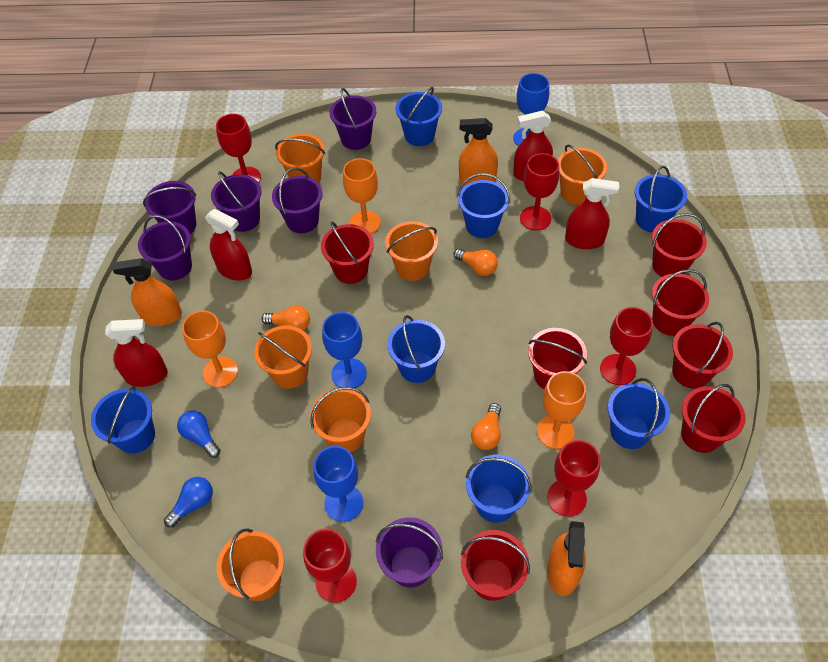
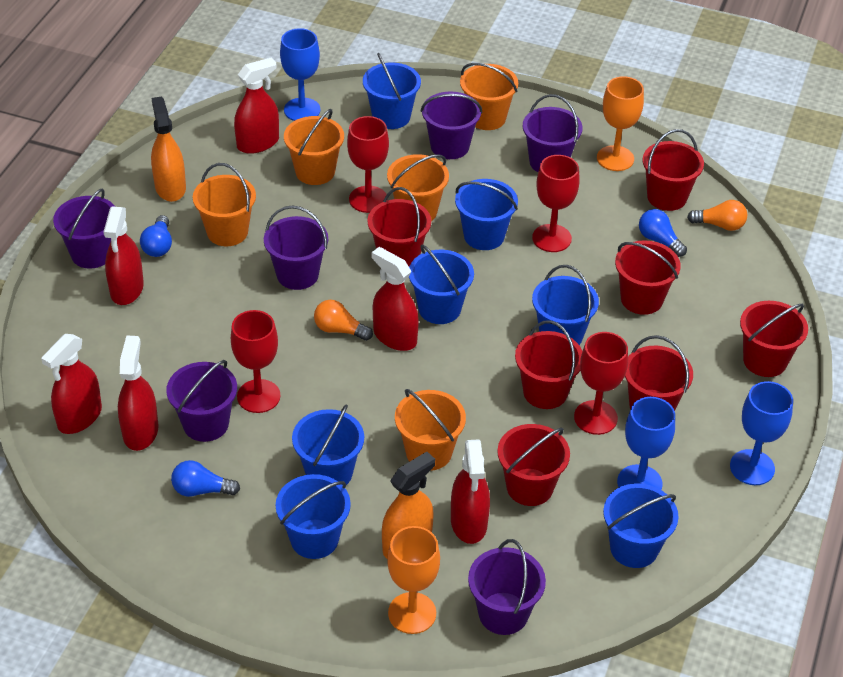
blue light bulb: 2 -> 3
orange bucket: 6 -> 5
orange goblet: 3 -> 2
orange light bulb: 3 -> 2
orange spray bottle: 3 -> 2
red goblet: 5 -> 4
red spray bottle: 4 -> 6

